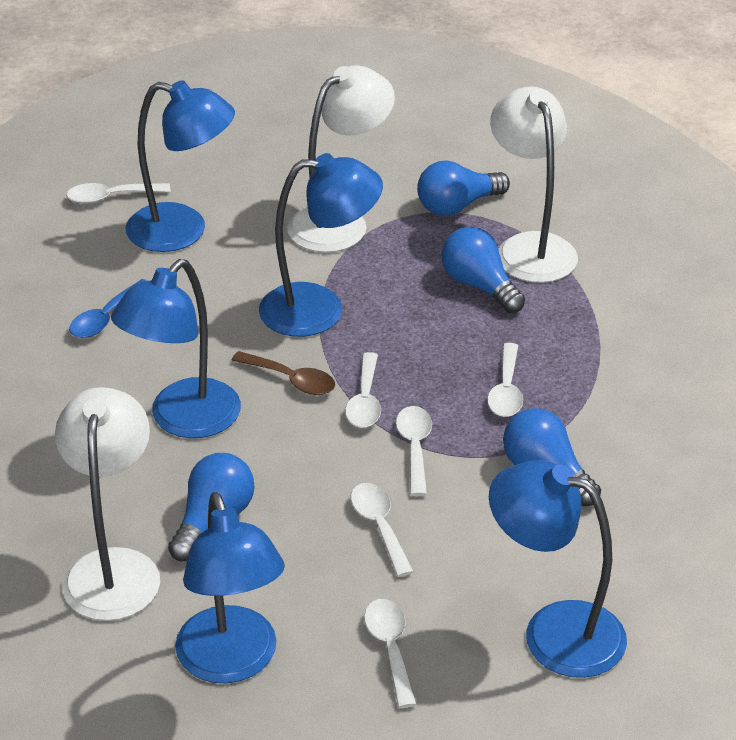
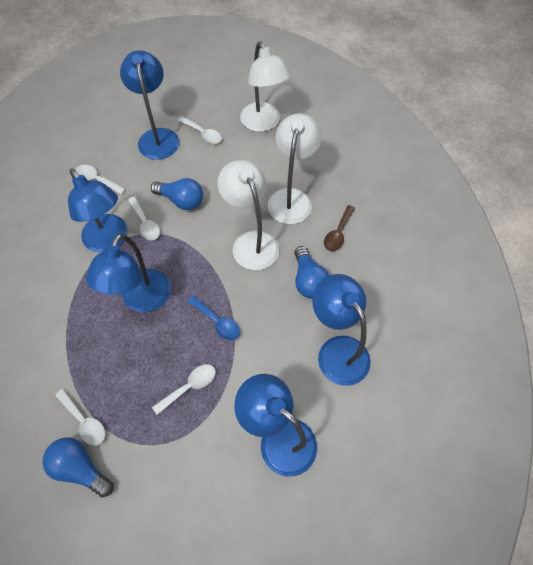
blue light bulb: 4 -> 3
white spoon: 6 -> 5

